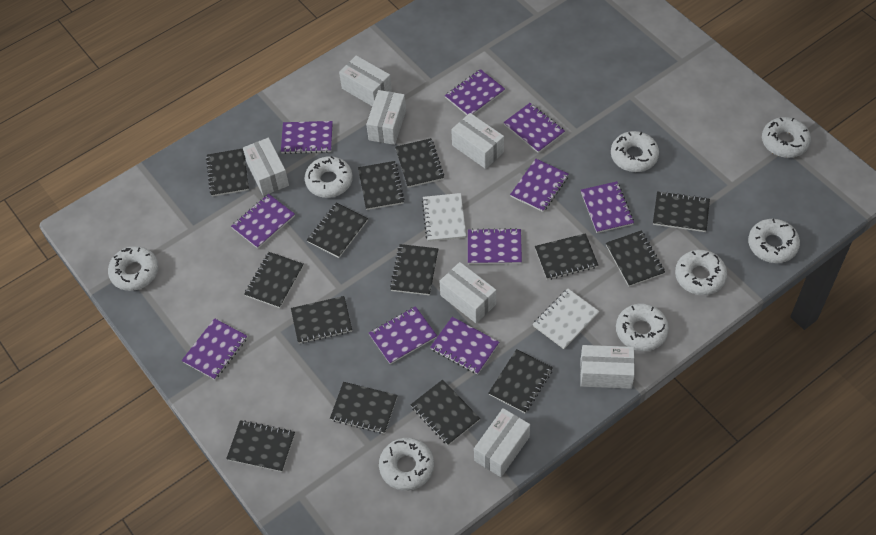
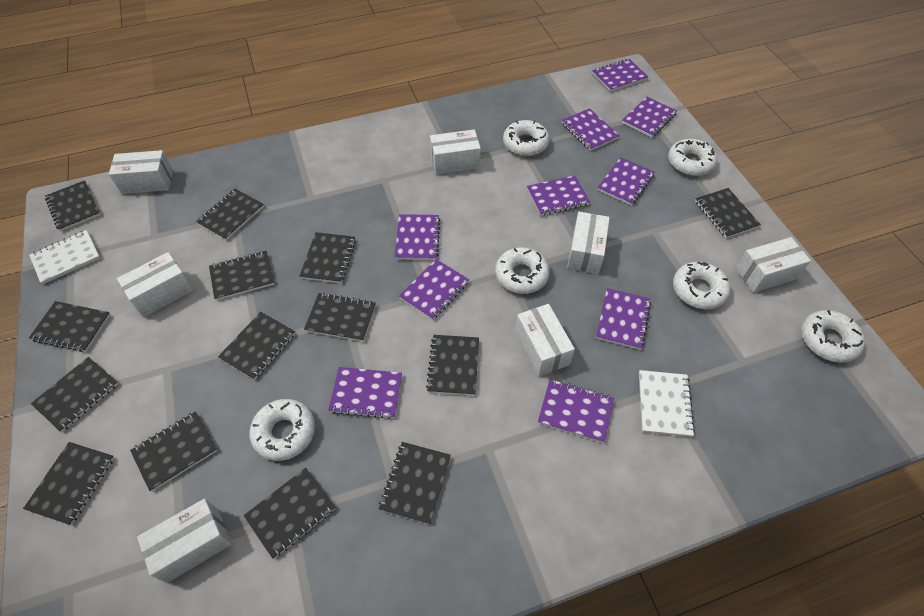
white donut: 8 -> 6

